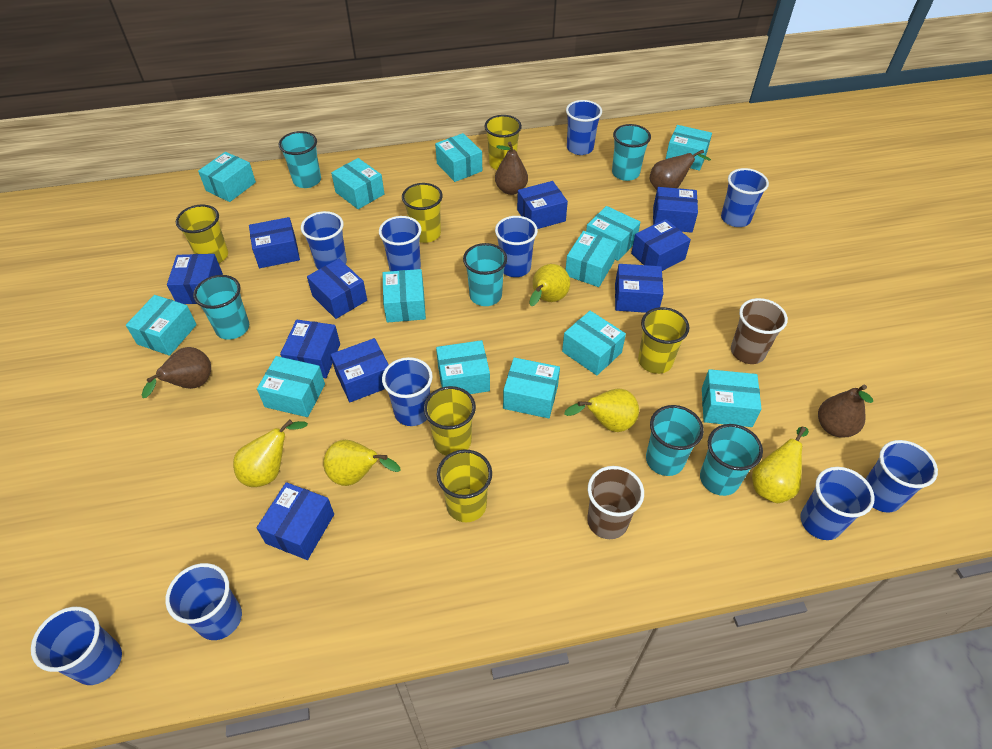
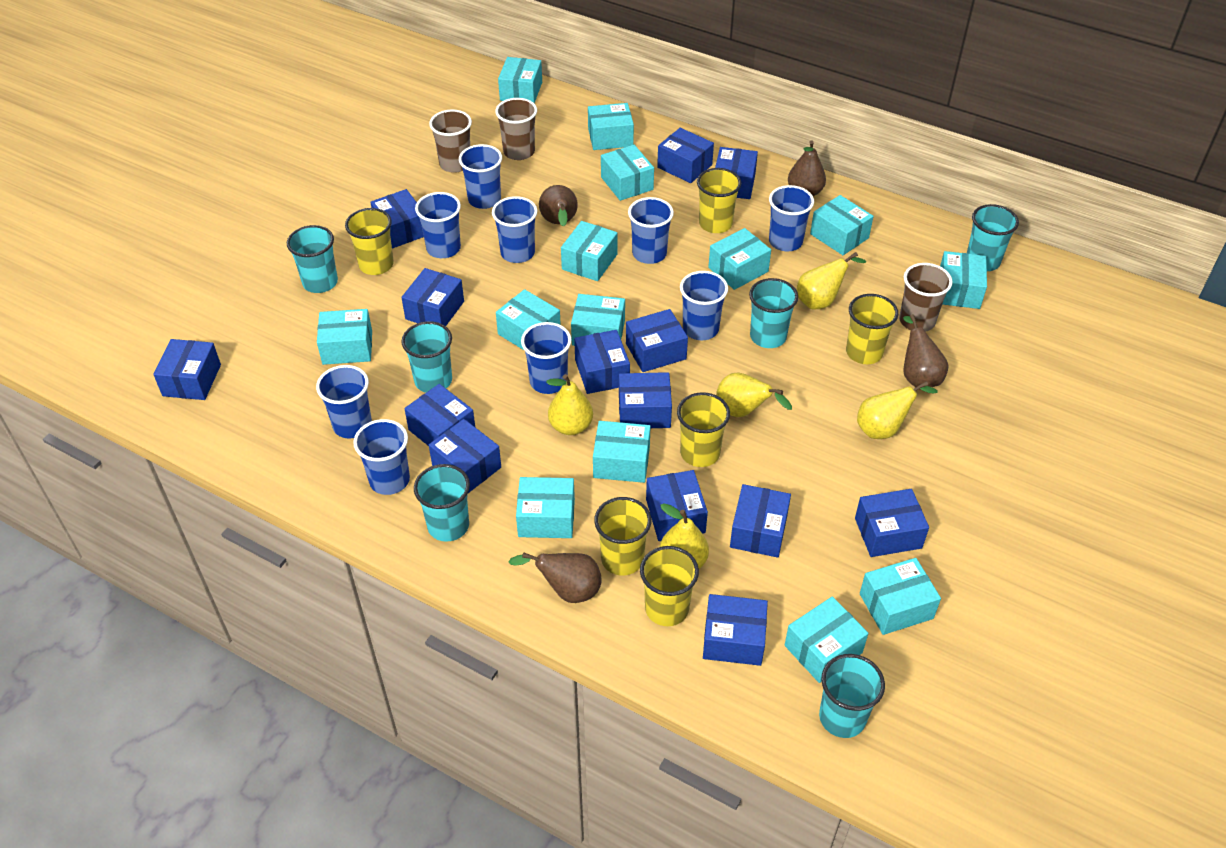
blue box: 10 -> 14
blue cup: 10 -> 9
brown cup: 2 -> 3
turquoise box: 13 -> 14

